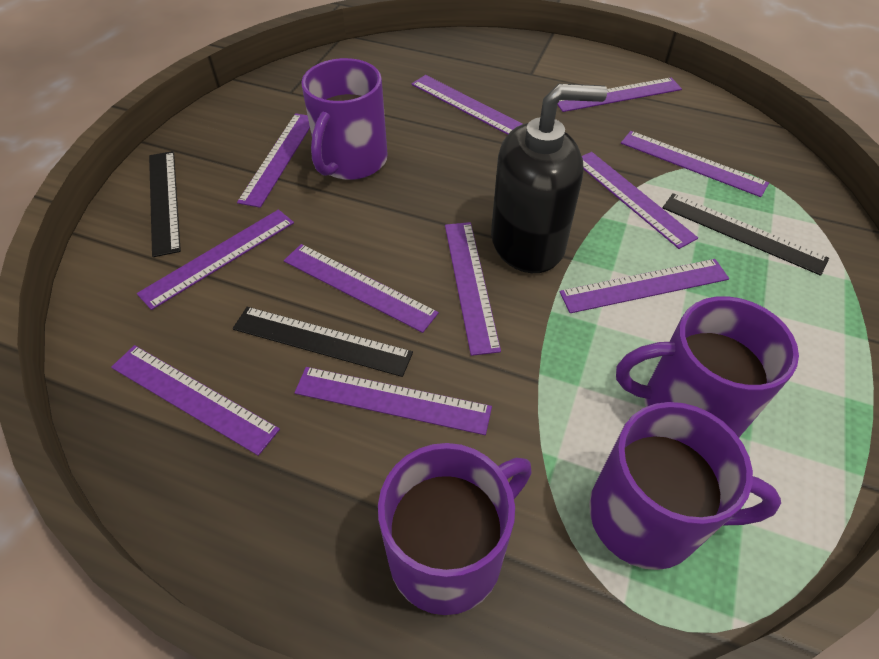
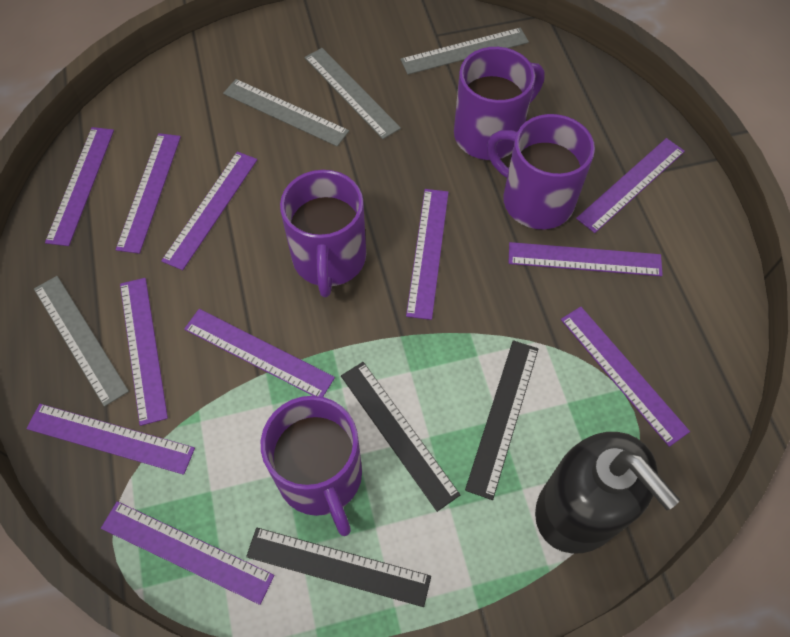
grey ruler: 0 -> 4

